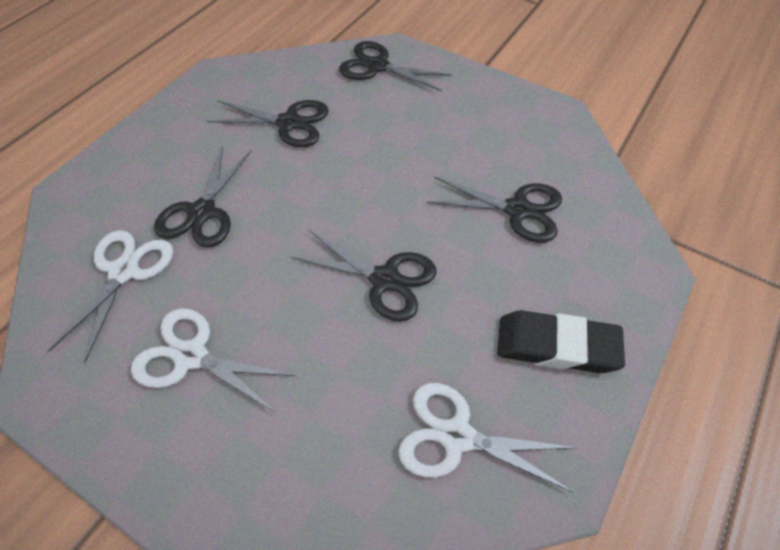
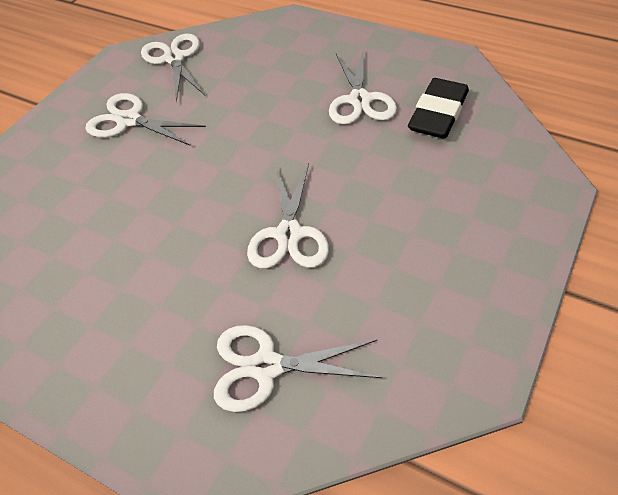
black scissors: 5 -> 0
white scissors: 3 -> 5

